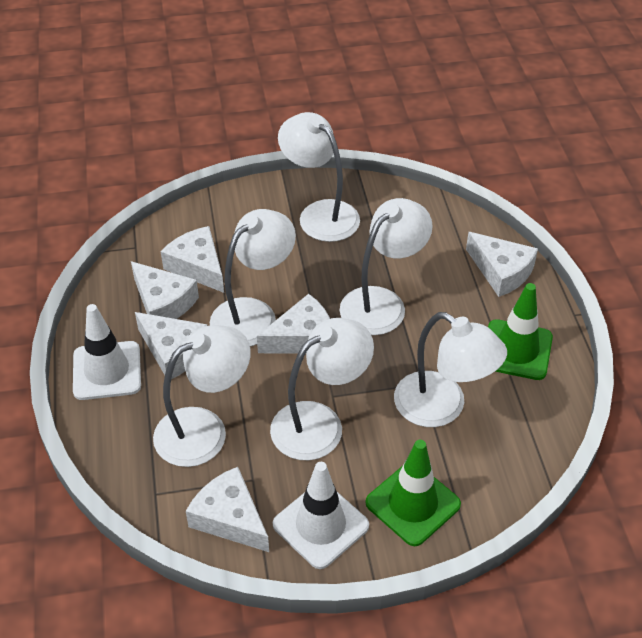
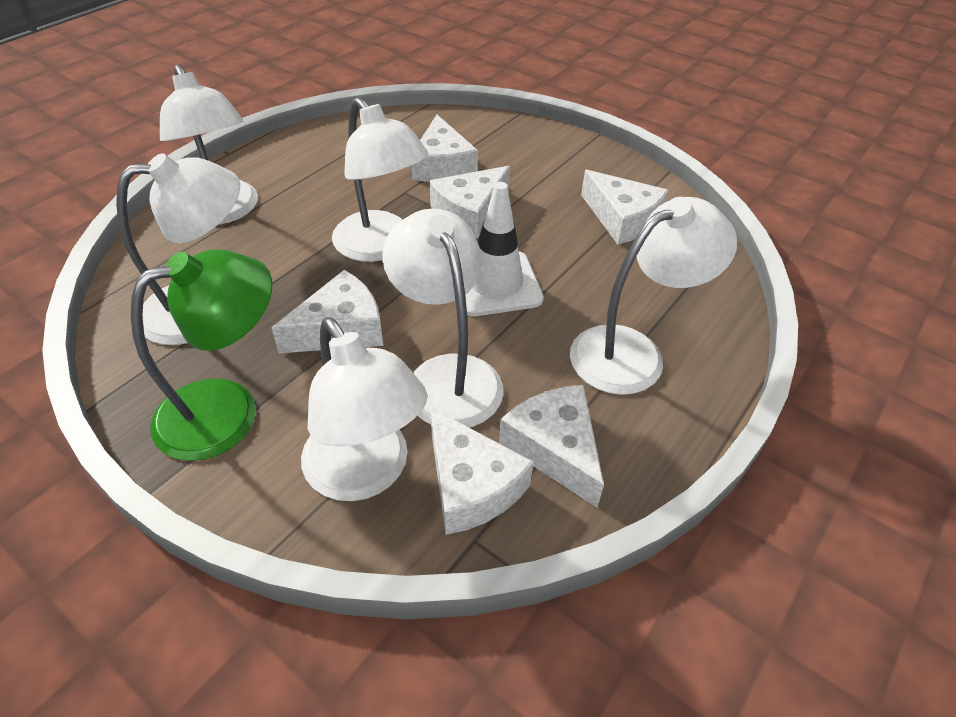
green lamp: 0 -> 1
green traffic cone: 2 -> 0
white traffic cone: 2 -> 1

